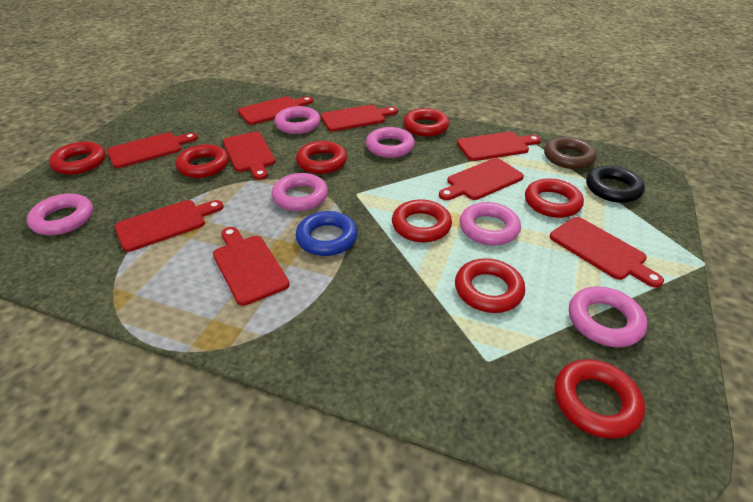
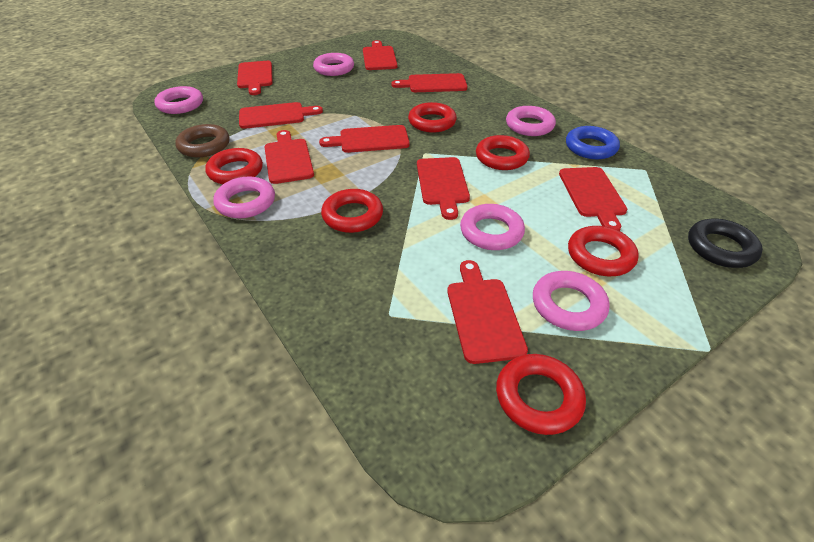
red ring: 8 -> 6

